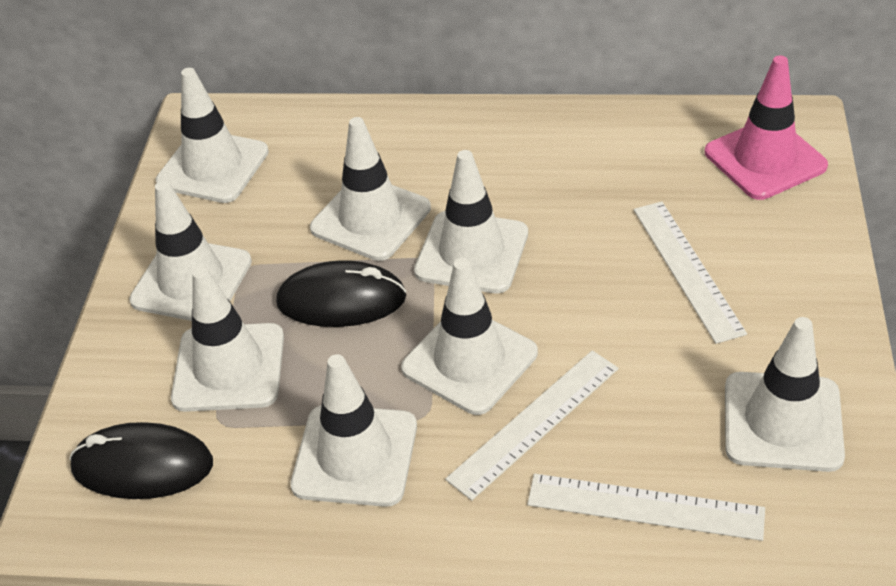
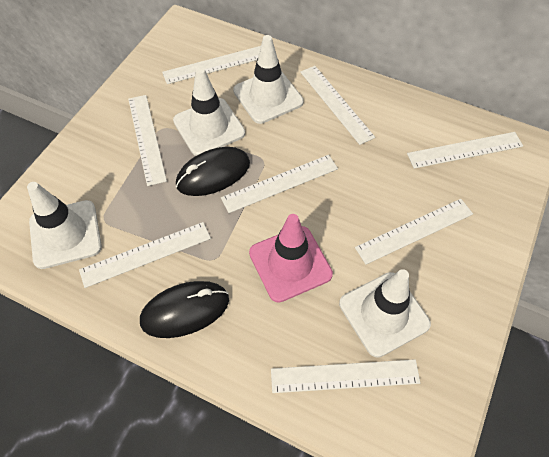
white ruler: 3 -> 8
white traffic cone: 8 -> 4

